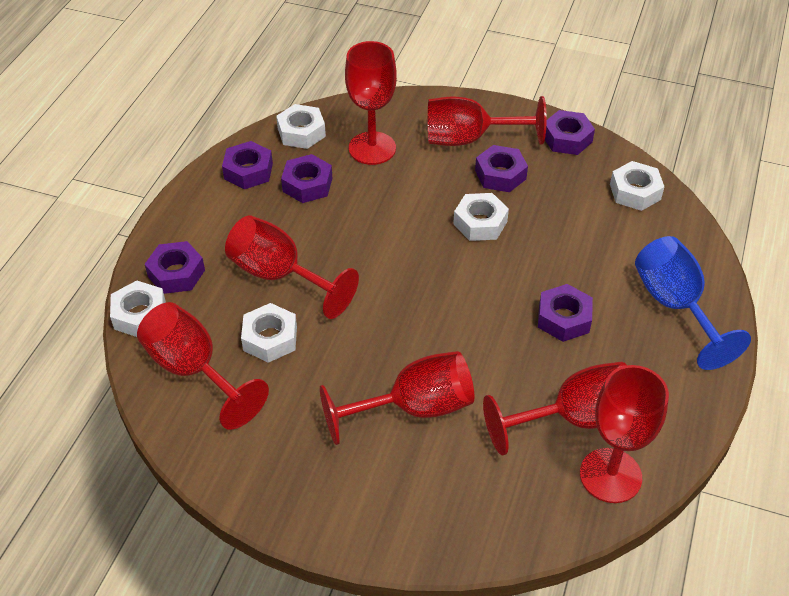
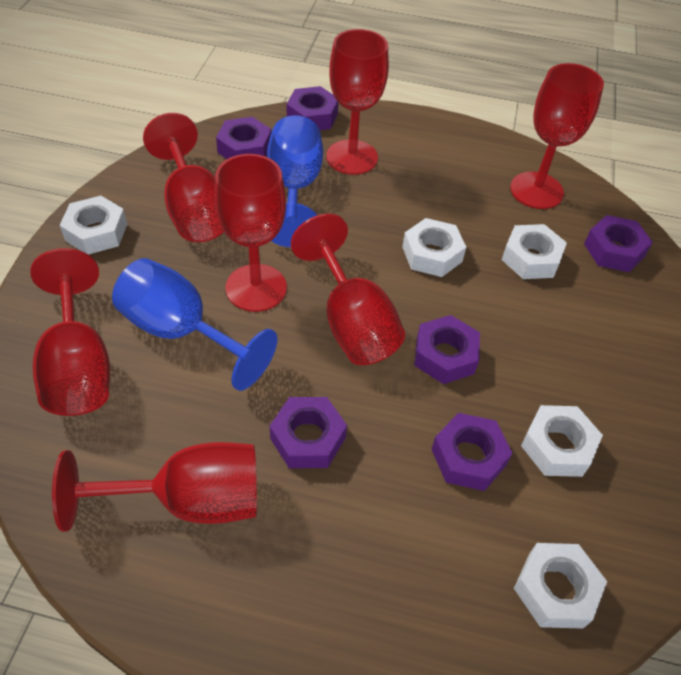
blue goblet: 1 -> 2

